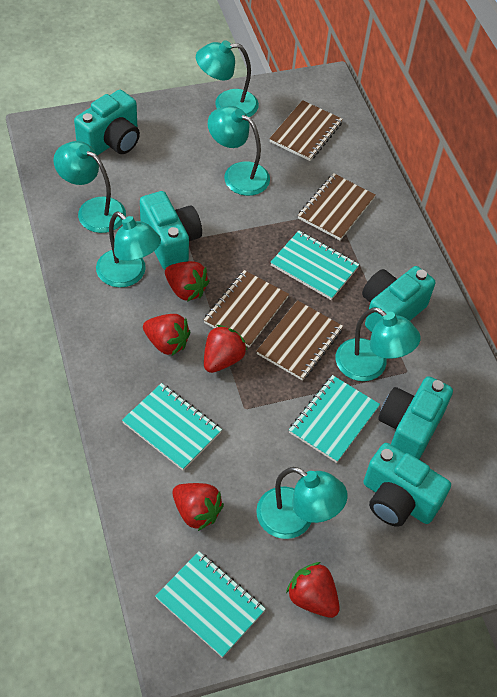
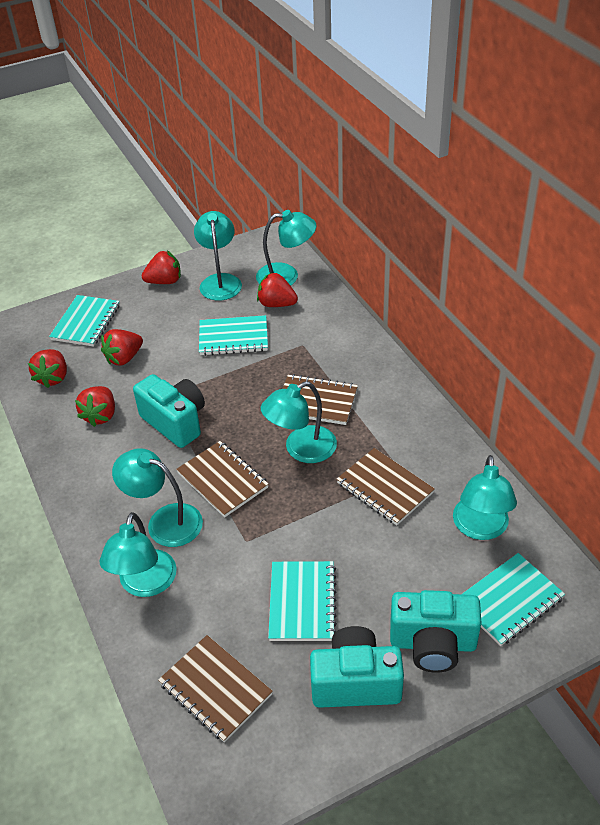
turquoise camera: 5 -> 3

